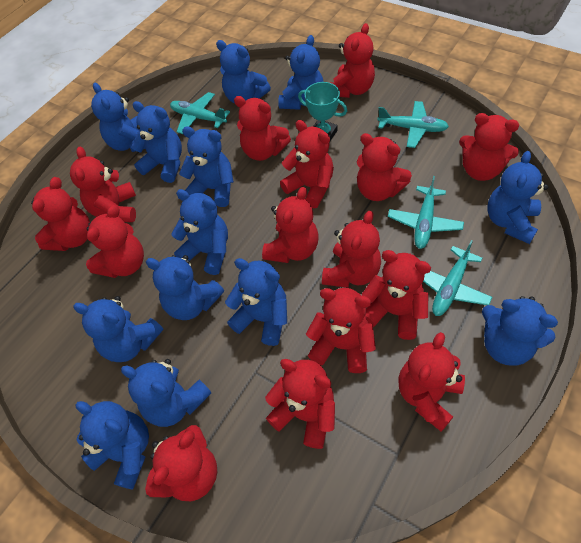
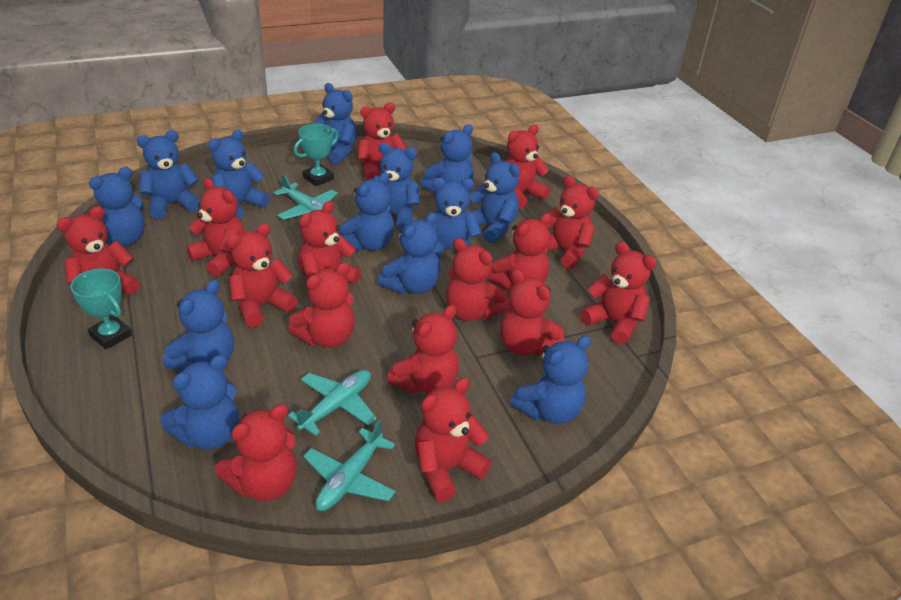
turquoise plane: 4 -> 3
turquoise trophy: 1 -> 2

